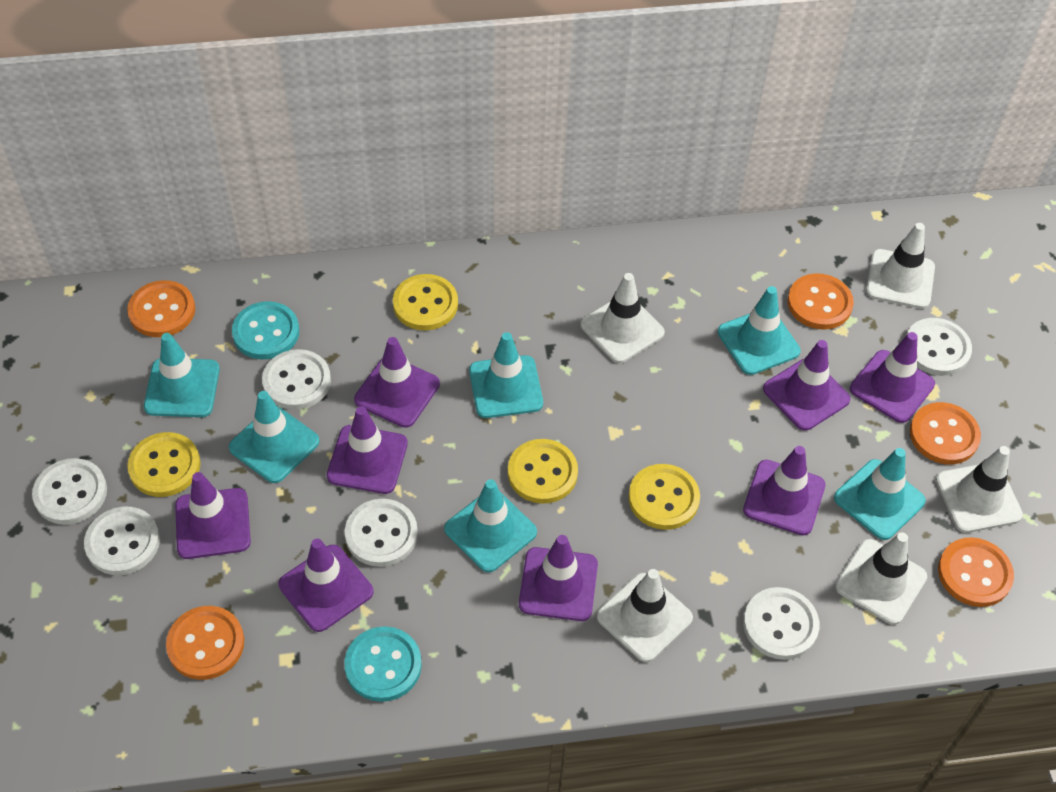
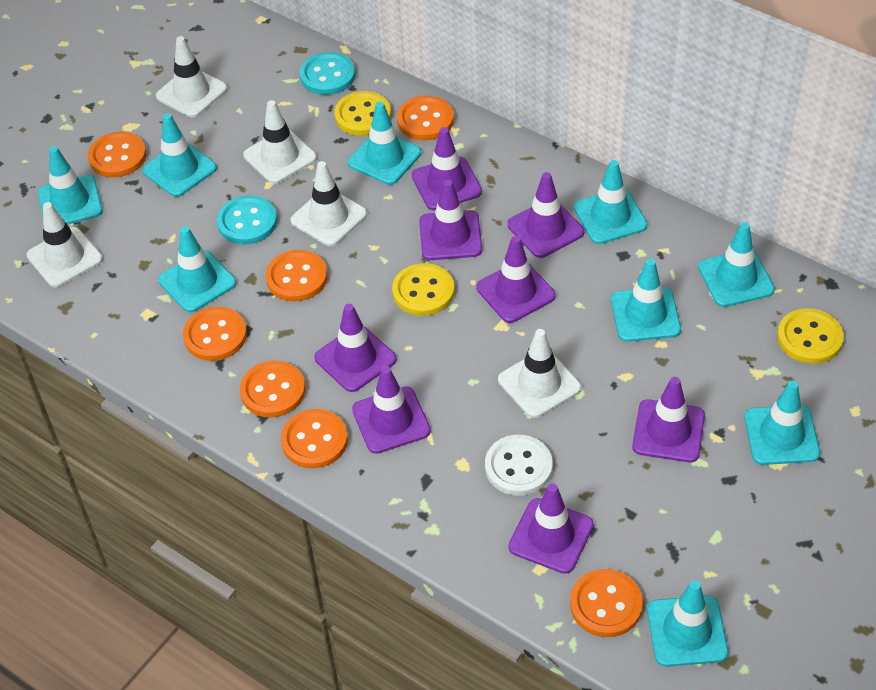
orange button: 5 -> 7
turquoise traffic cone: 6 -> 9
white button: 6 -> 1
yellow button: 4 -> 3

